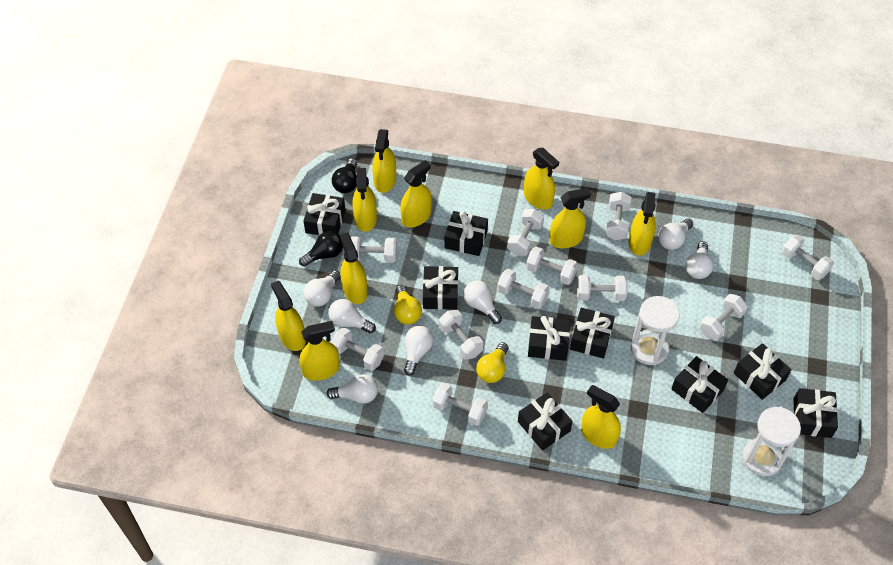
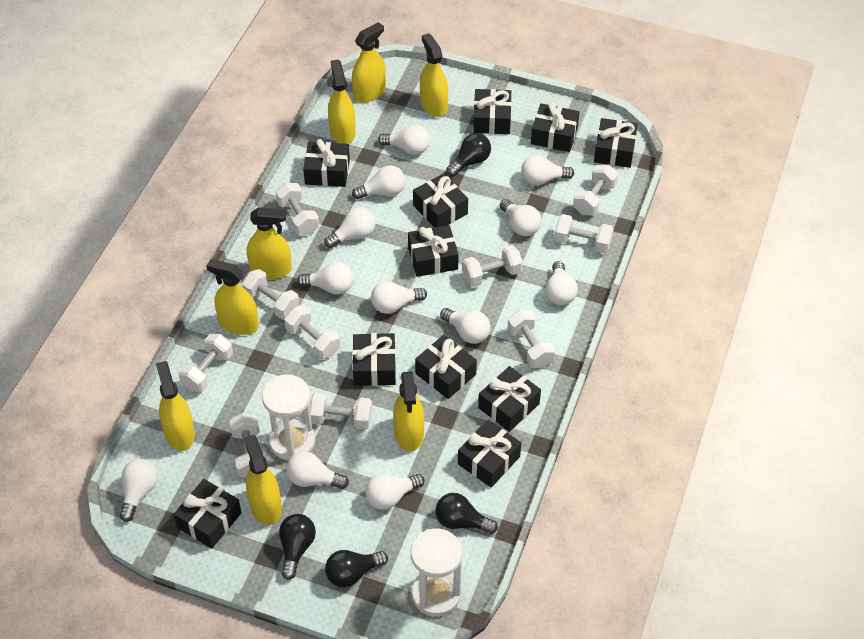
black gift: 9 -> 11
black light bulb: 2 -> 4
white dumbbell: 11 -> 10
white light bulb: 7 -> 12
yellow light bulb: 2 -> 0
yellow spray bottle: 10 -> 8

